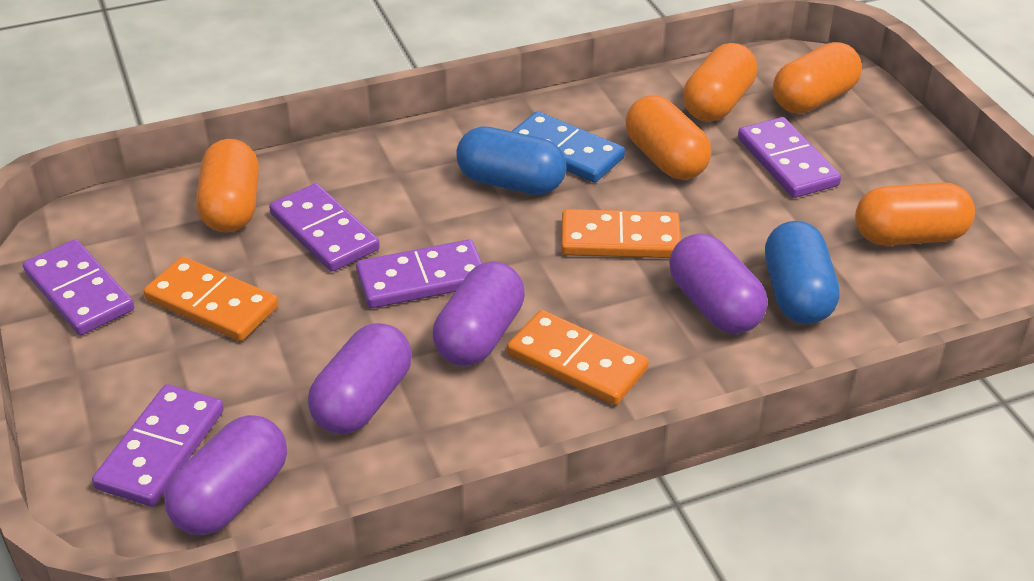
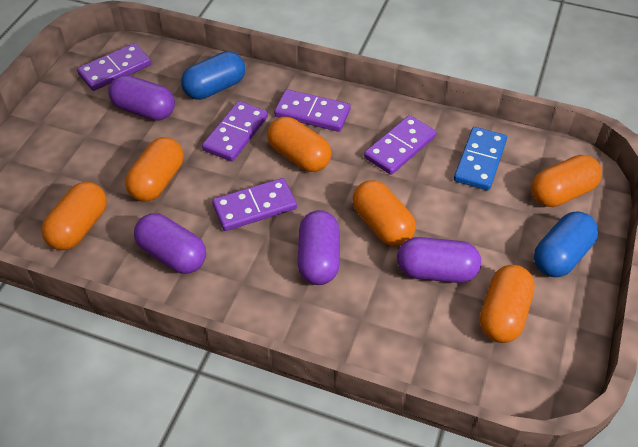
orange capsule: 5 -> 6
orange domino: 3 -> 0

